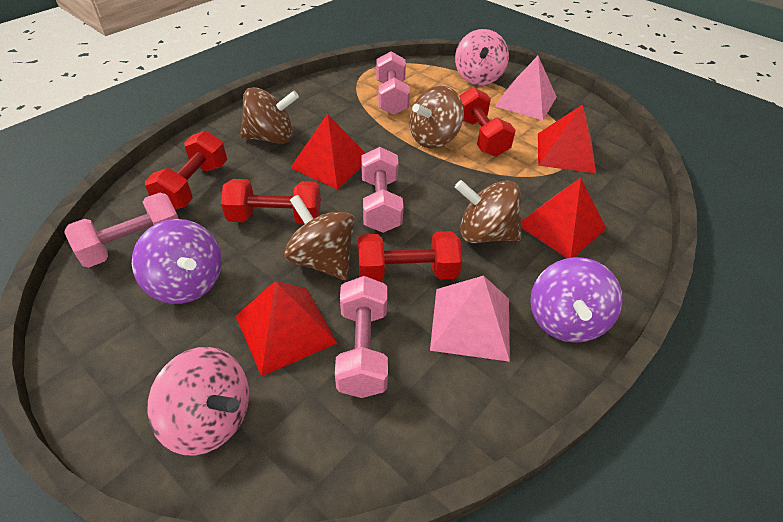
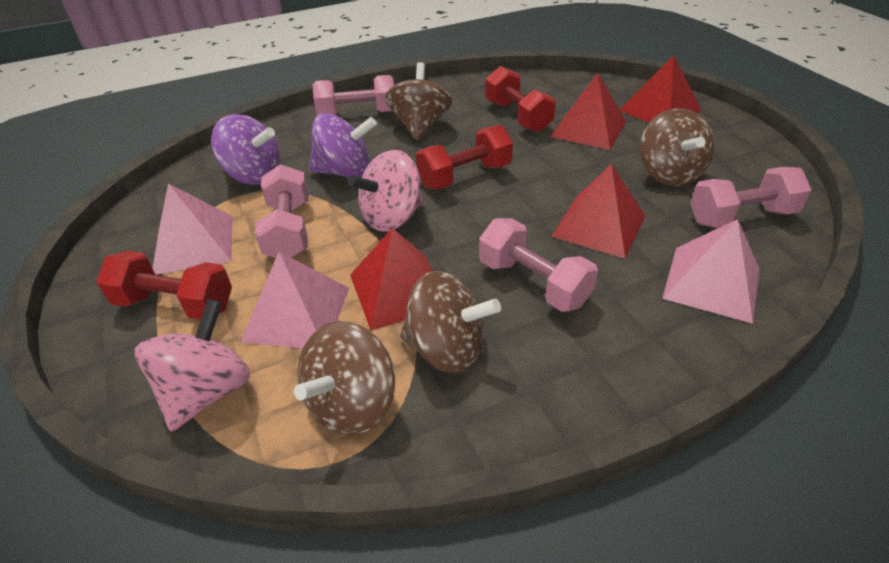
pink pyramid: 2 -> 3
red dumbbell: 4 -> 3

